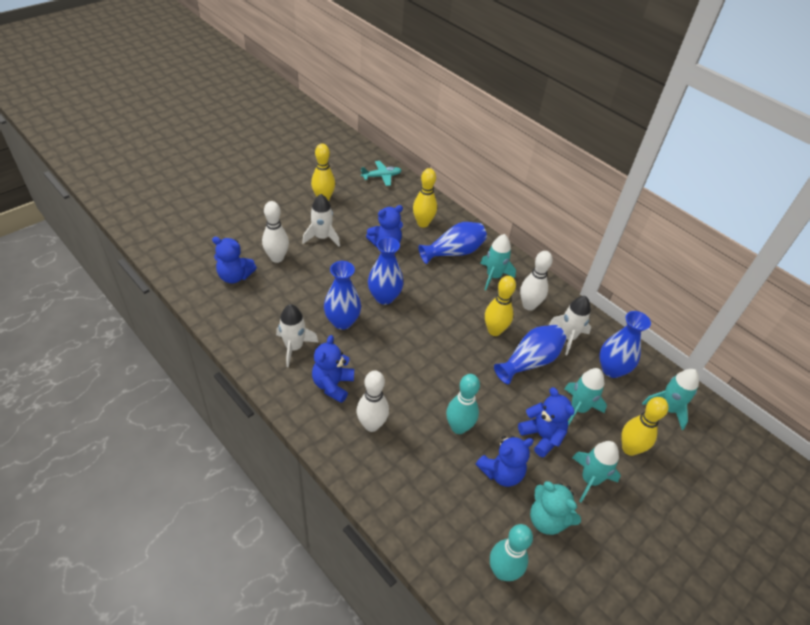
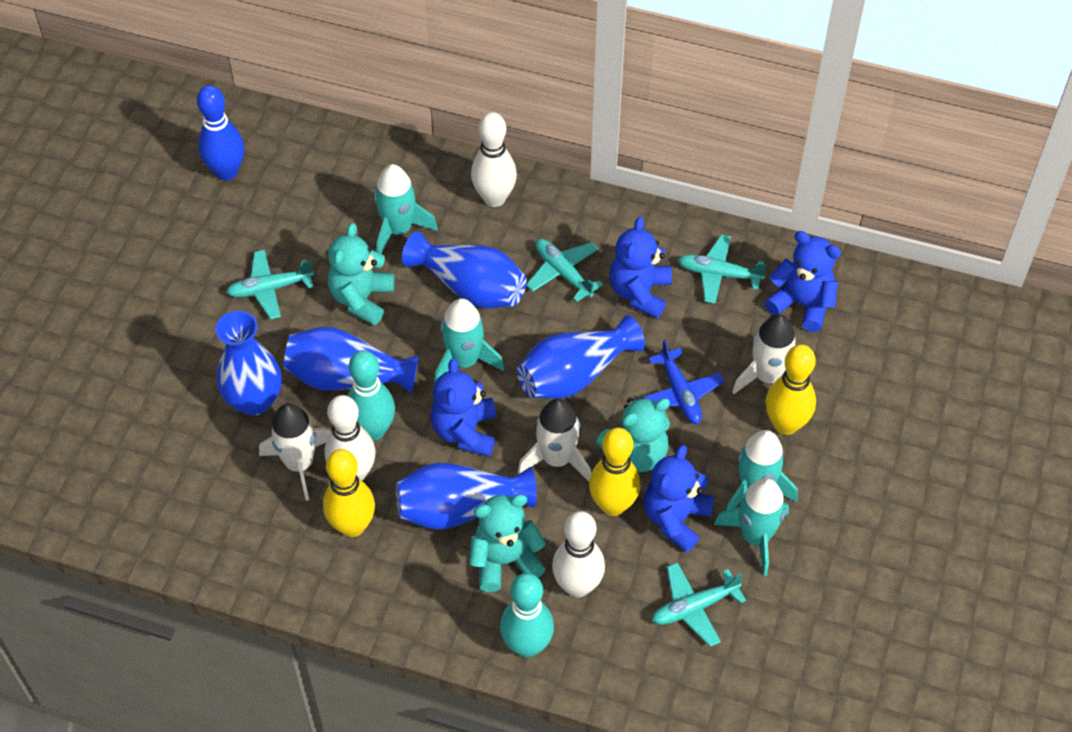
blue bowling pin: 0 -> 1
blue plane: 0 -> 1
blue teddy bear: 5 -> 4
turquoise plane: 1 -> 4
turquoise teddy bear: 1 -> 3
yellow bowling pin: 4 -> 3

